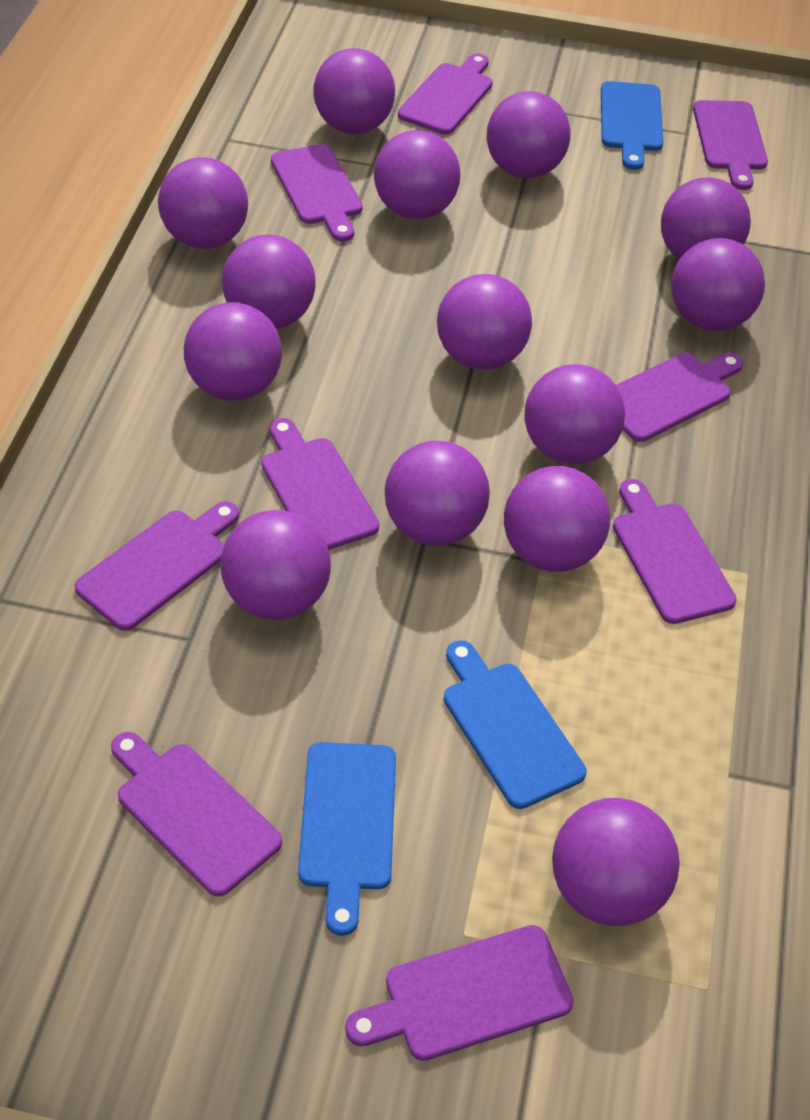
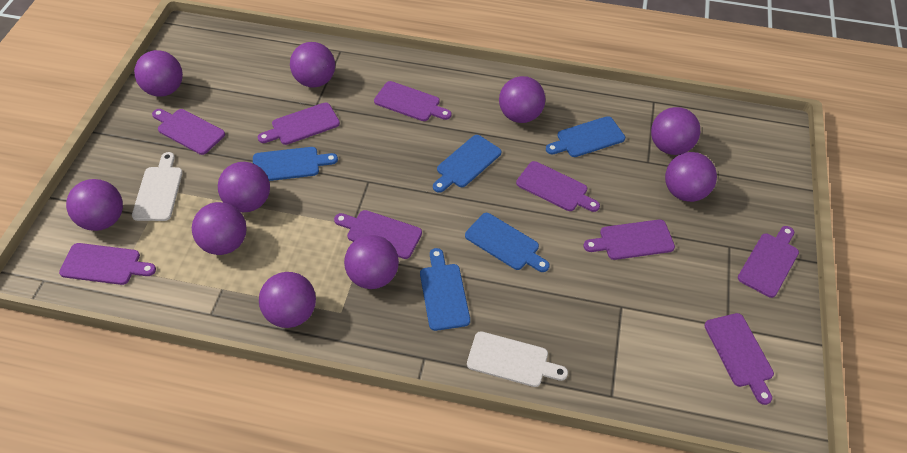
blue cutting board: 3 -> 5
purple ball: 14 -> 10
white cutting board: 0 -> 2

